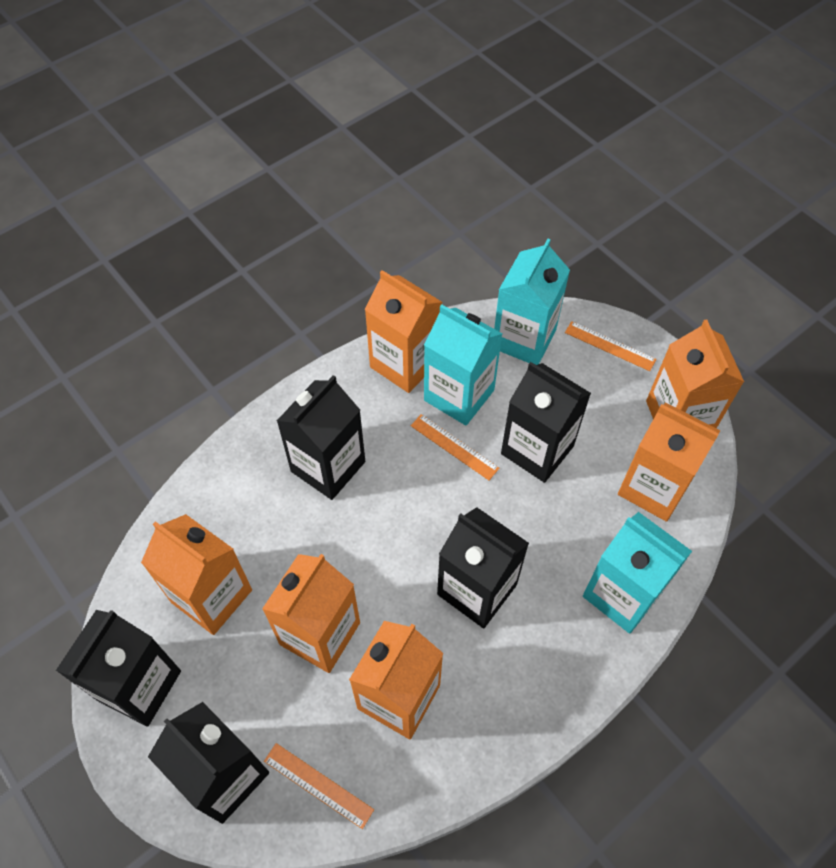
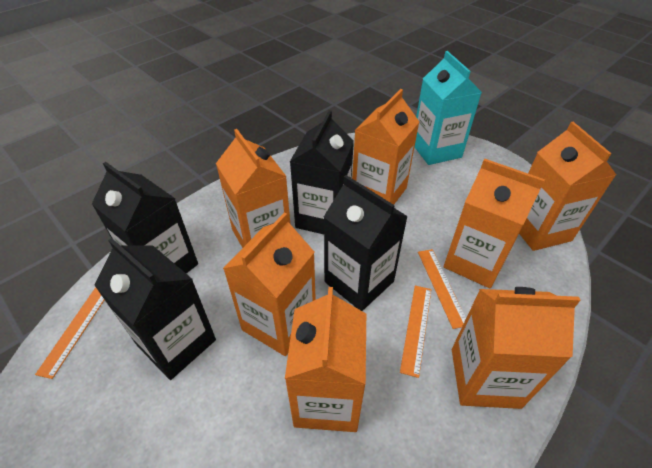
black carton: 5 -> 4
orange carton: 6 -> 7
turquoise carton: 3 -> 1

